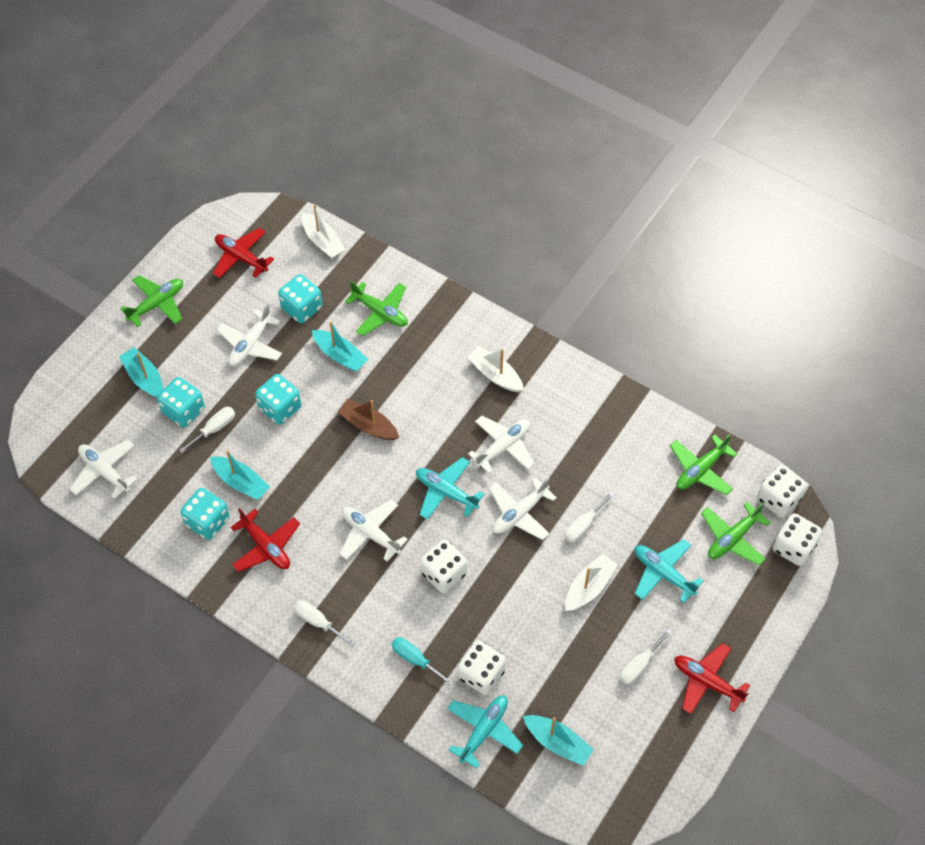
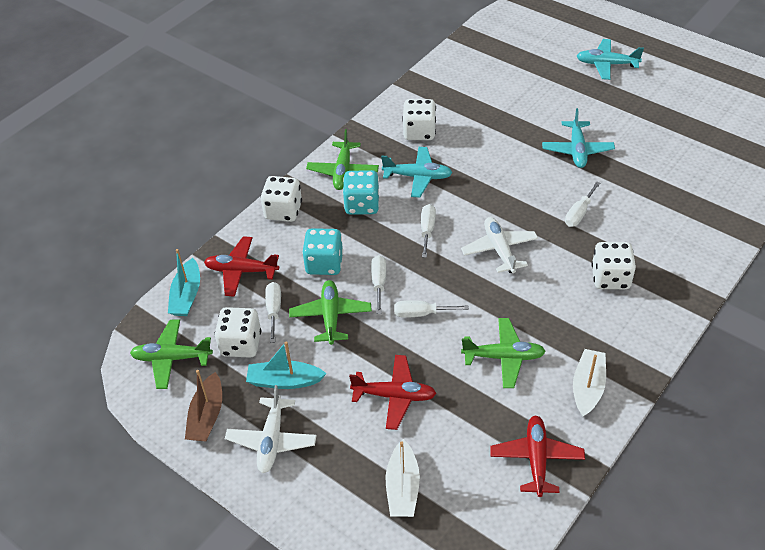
turquoise boat: 4 -> 2
turquoise dice: 4 -> 2
turquoise screwdriver: 1 -> 0
white boat: 3 -> 2
white plane: 5 -> 2
white screwdriver: 4 -> 5

